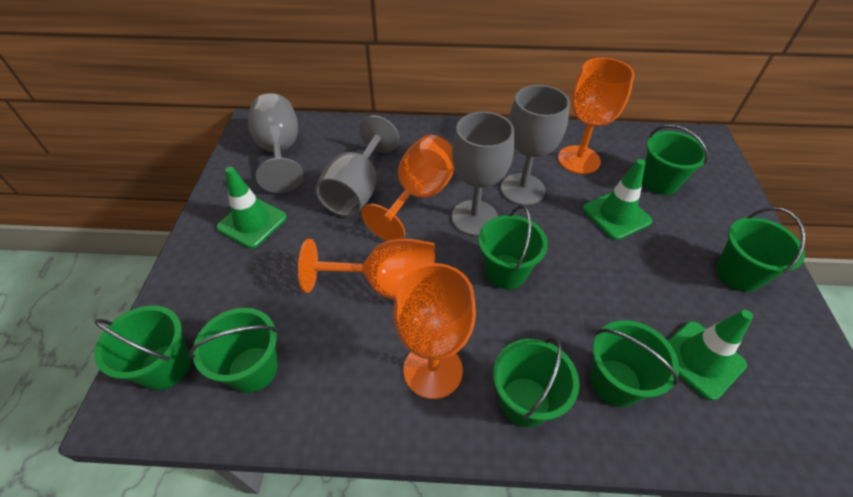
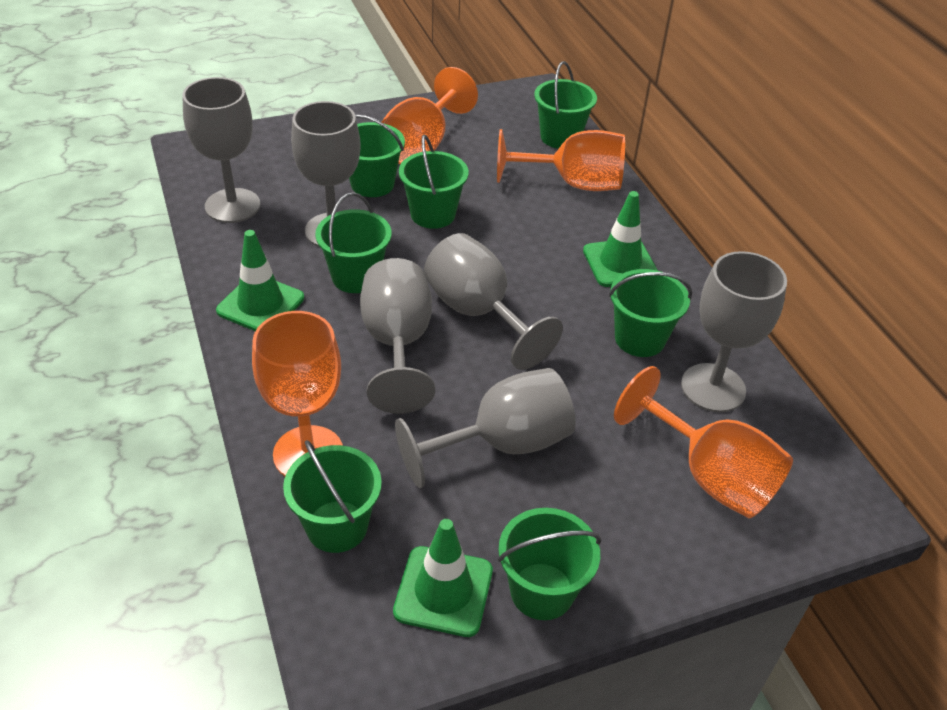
grey goblet: 4 -> 6

